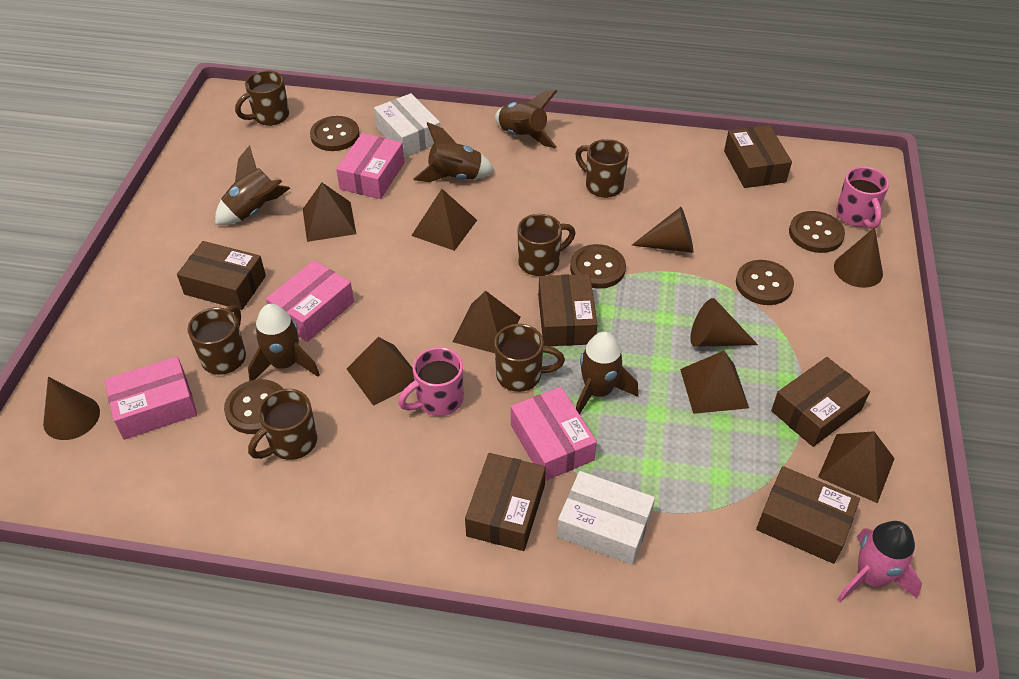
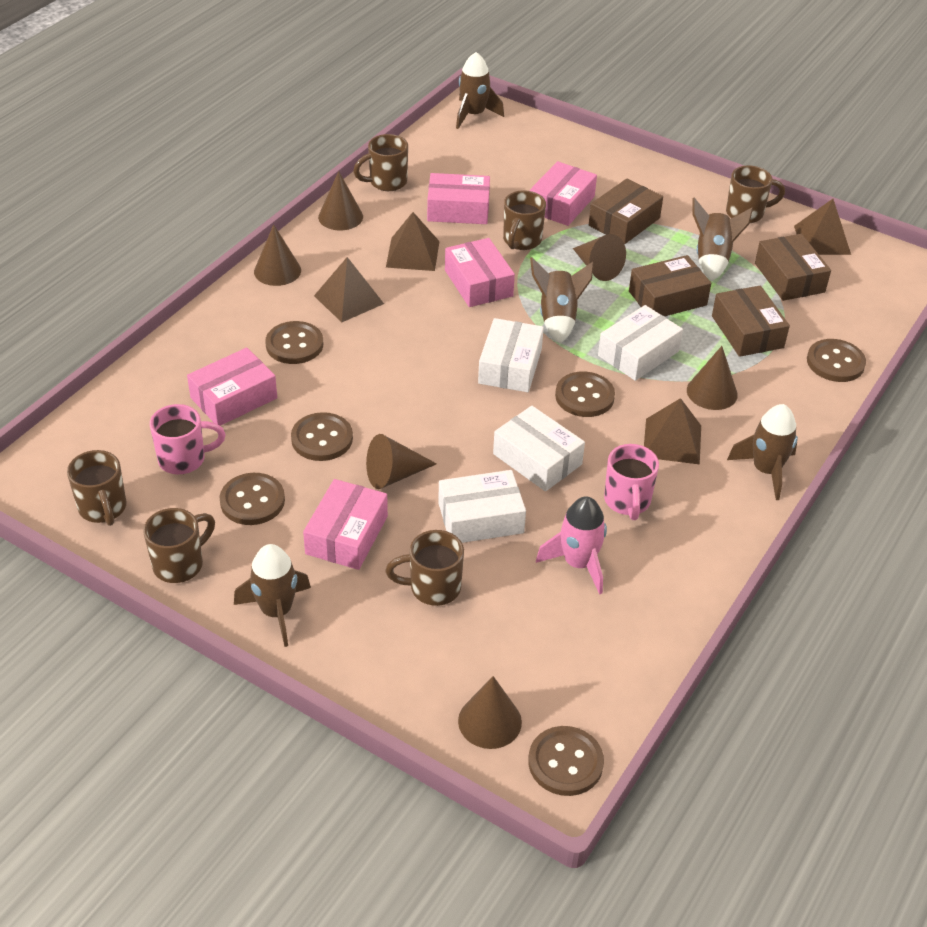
brown box: 6 -> 4
brown button: 5 -> 6
brown cone: 4 -> 6
brown pyramid: 6 -> 4
pink box: 4 -> 5
white box: 2 -> 4

